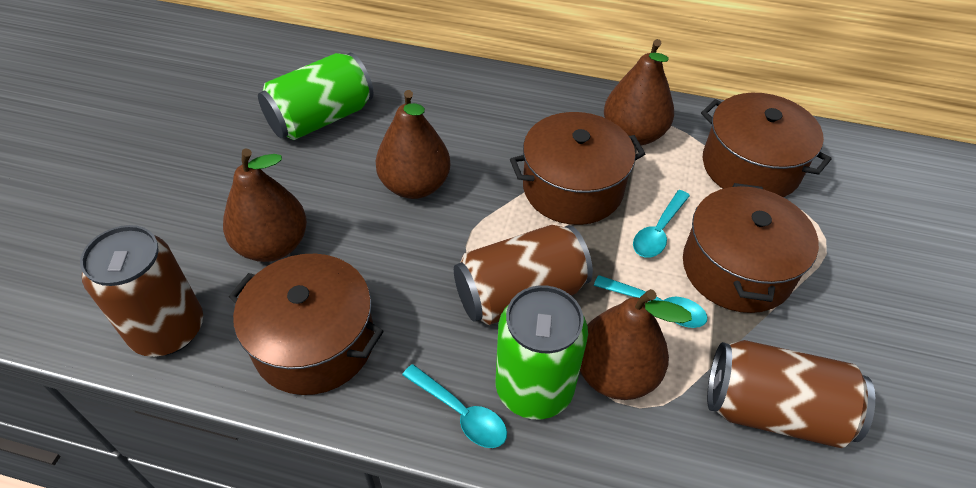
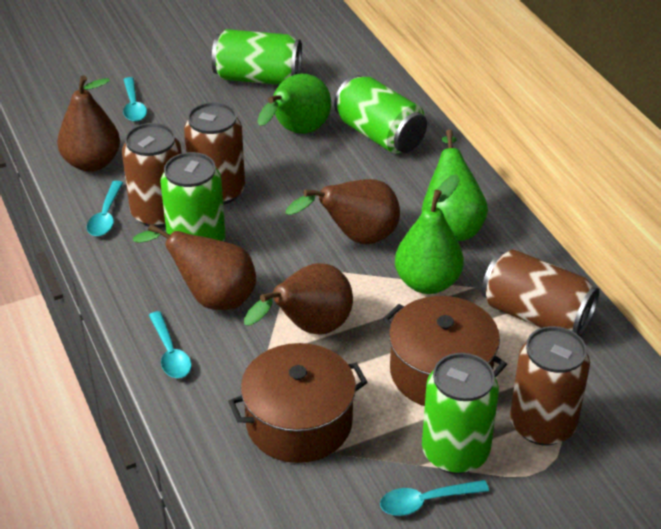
brown can: 3 -> 4
brown pot: 4 -> 2
green can: 2 -> 4
green pear: 0 -> 3
turquoise spoon: 3 -> 4

